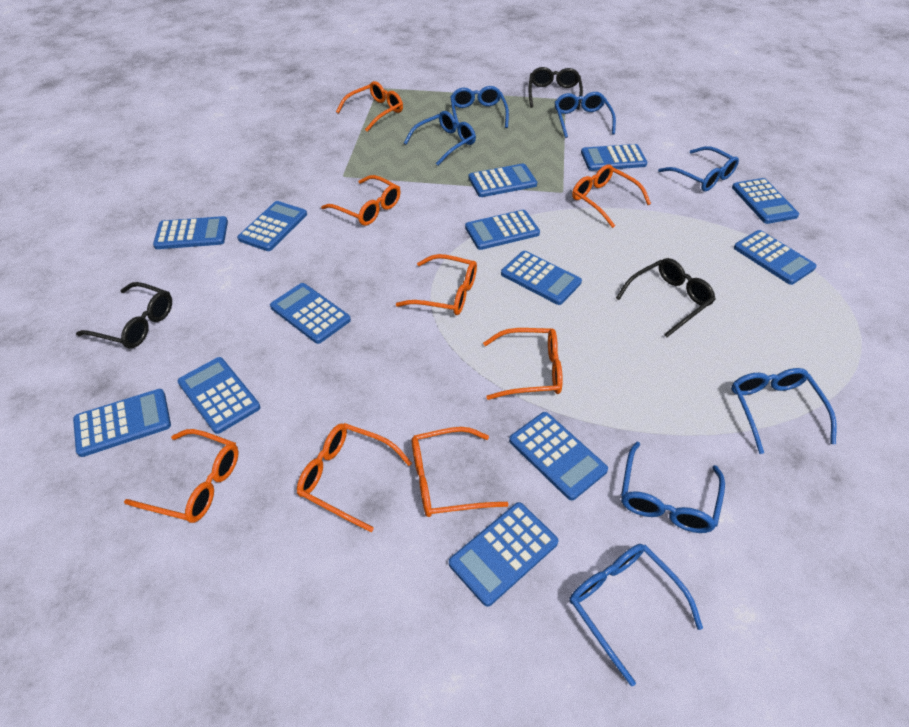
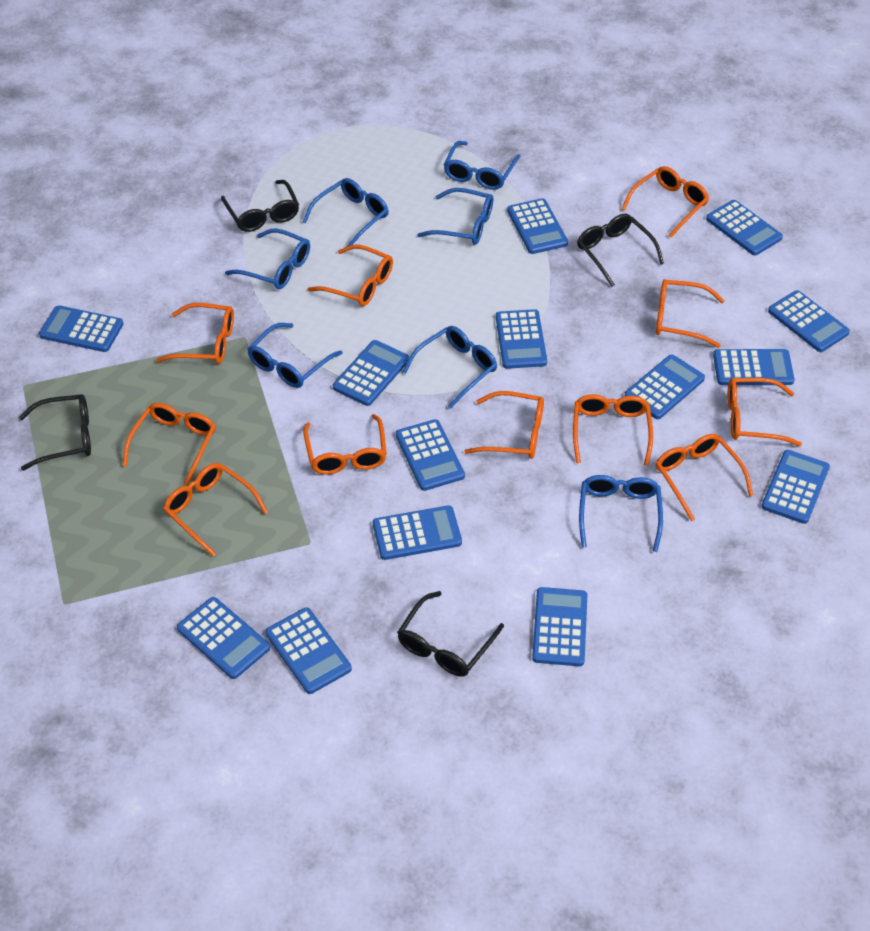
black glasses: 3 -> 4
blue calculator: 13 -> 14
orange glasses: 8 -> 11

